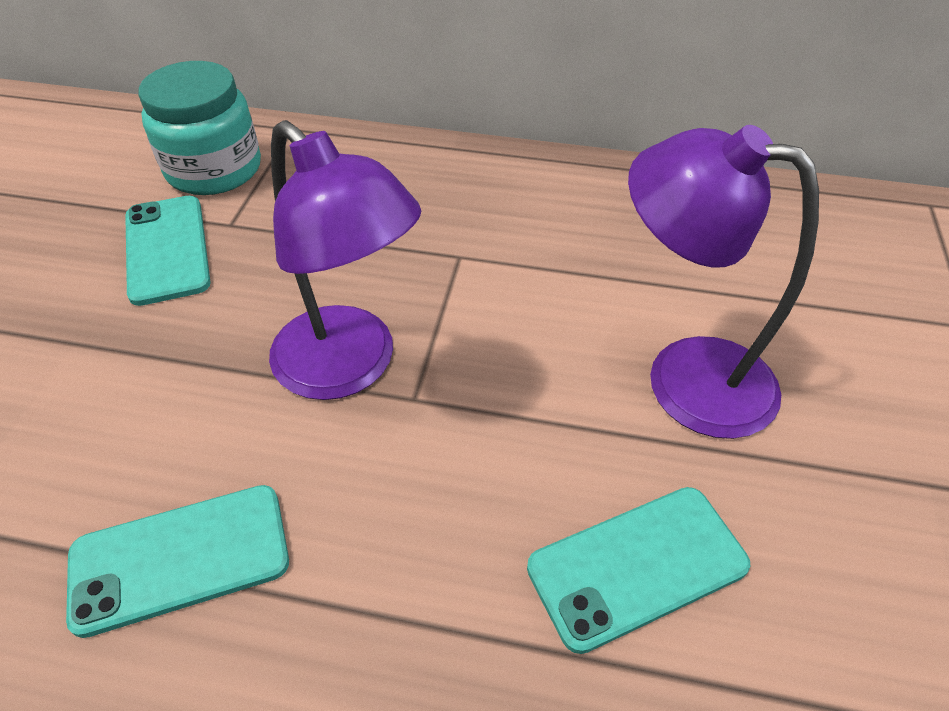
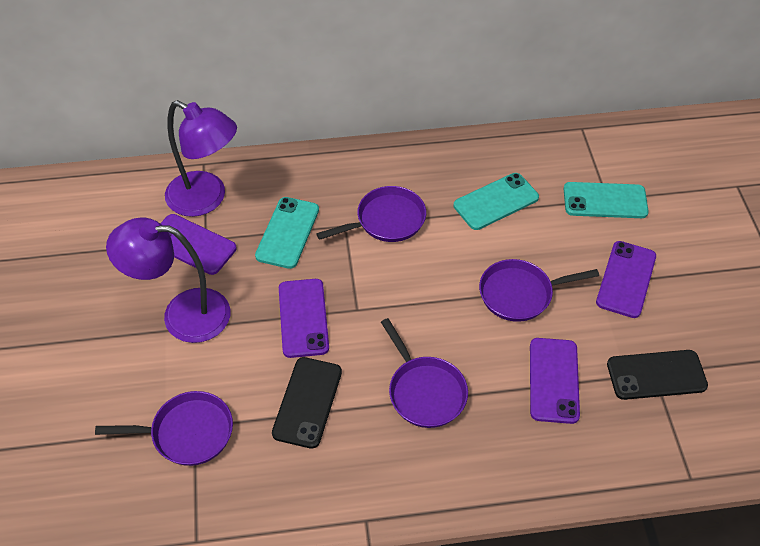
black phone: 0 -> 2
purple pan: 0 -> 4
purple phone: 0 -> 4
turquoise jar: 1 -> 0

